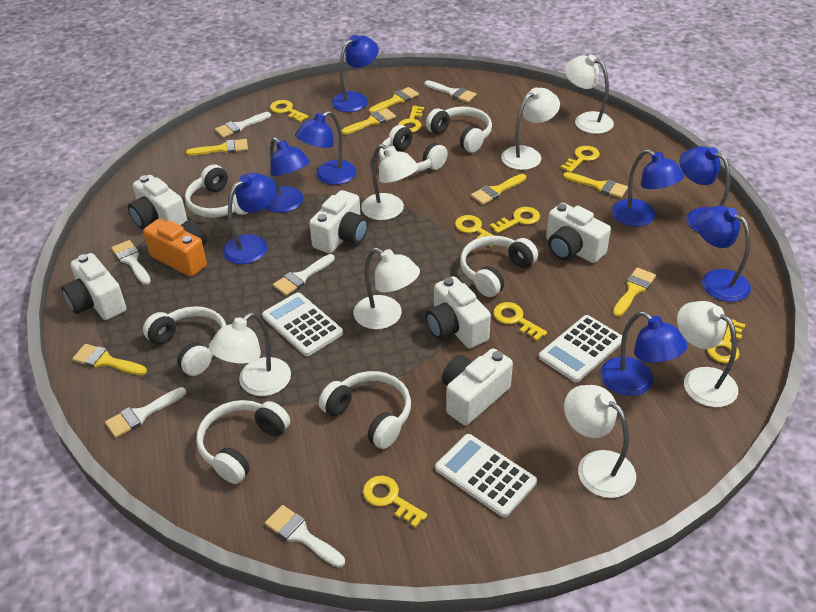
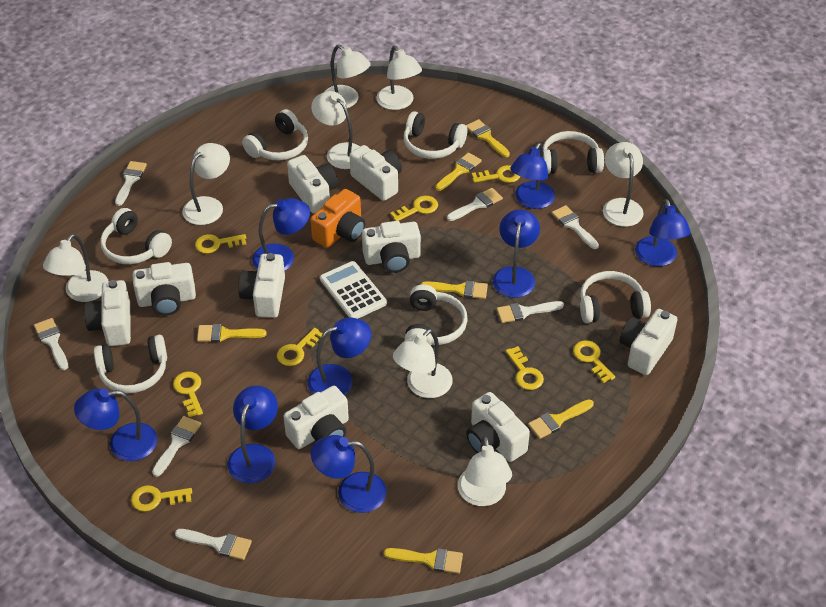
white brush: 6 -> 7
white calculator: 3 -> 1
white camera: 6 -> 9
white lamp: 7 -> 8
yellow brush: 7 -> 6

